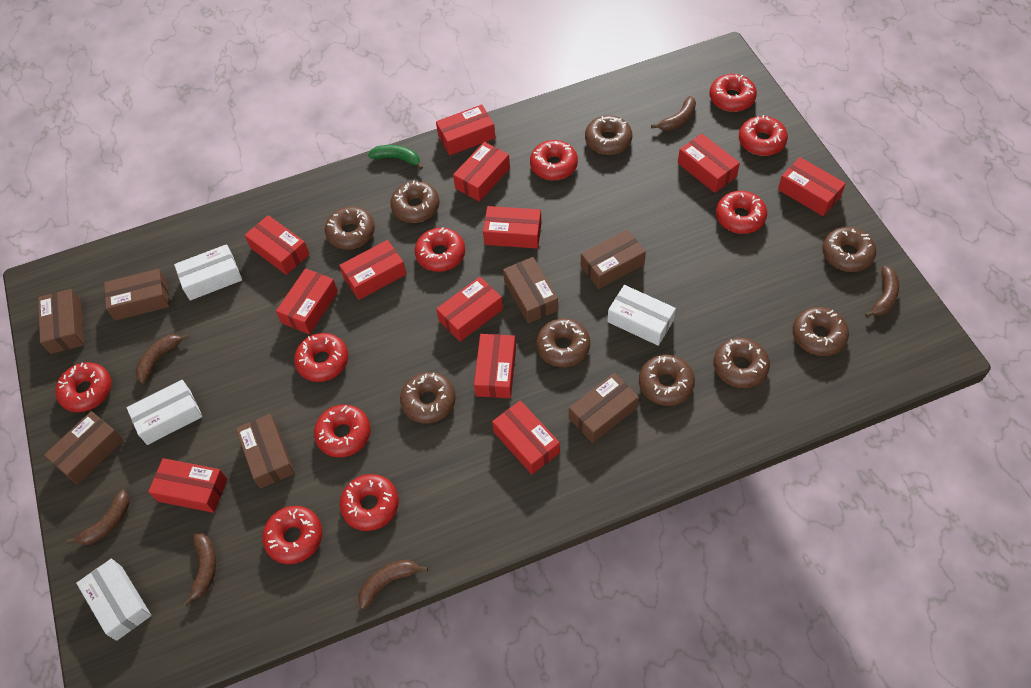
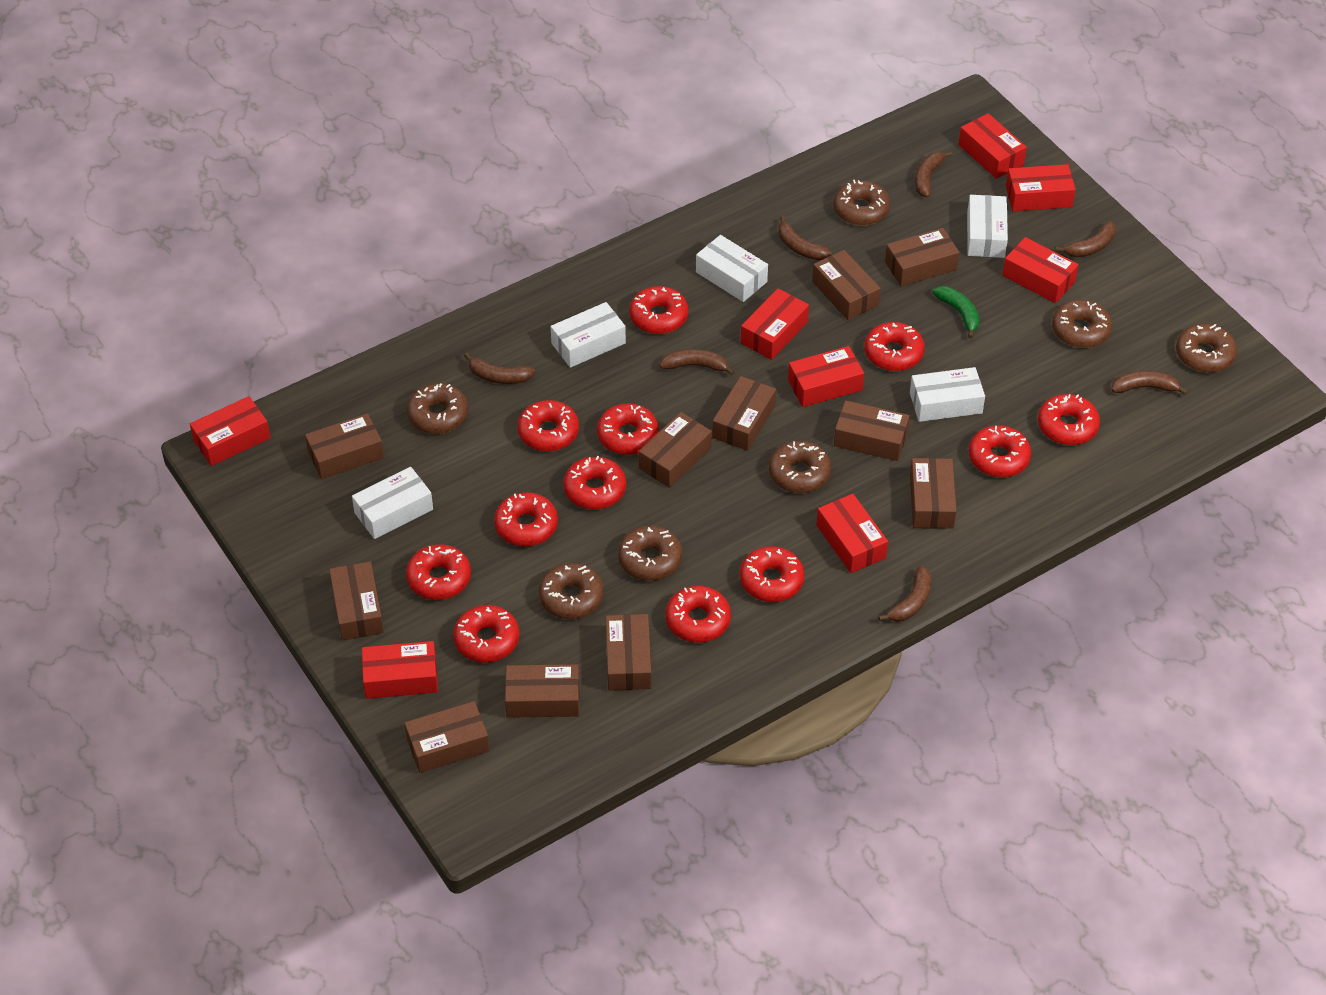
brown banana: 6 -> 7
brown box: 7 -> 11
brown donut: 9 -> 7
red box: 12 -> 8
red donut: 10 -> 12
white box: 4 -> 5

